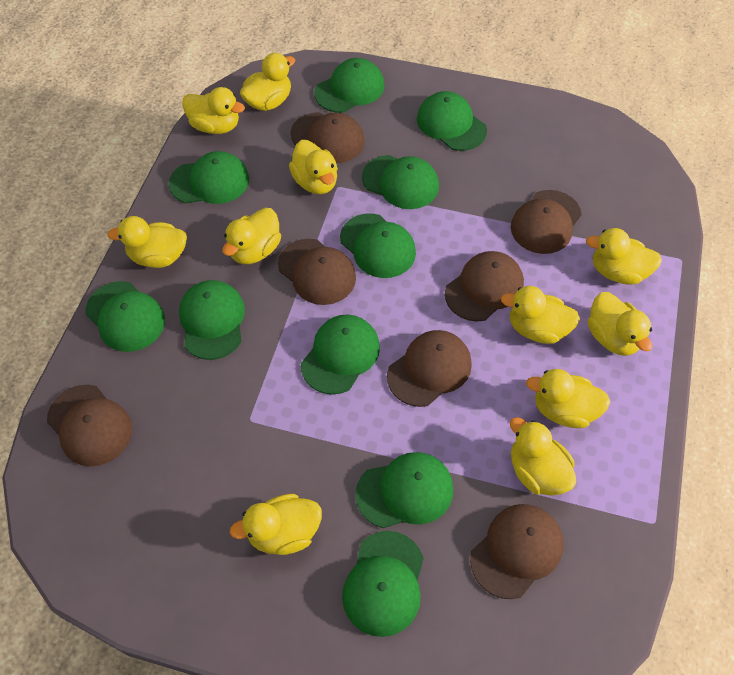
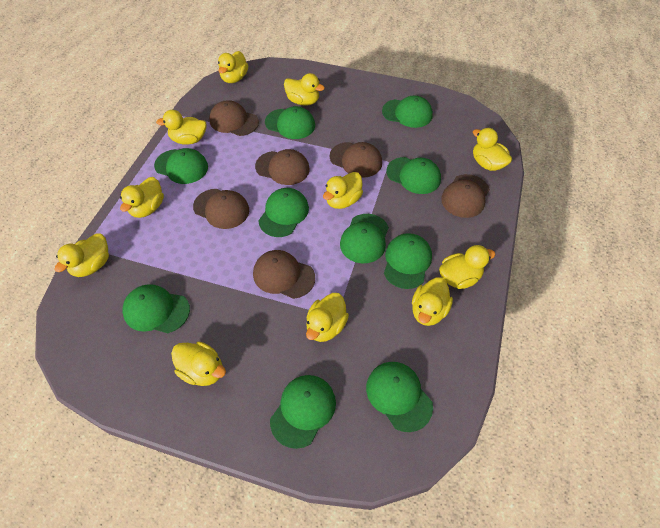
brown cap: 7 -> 6

